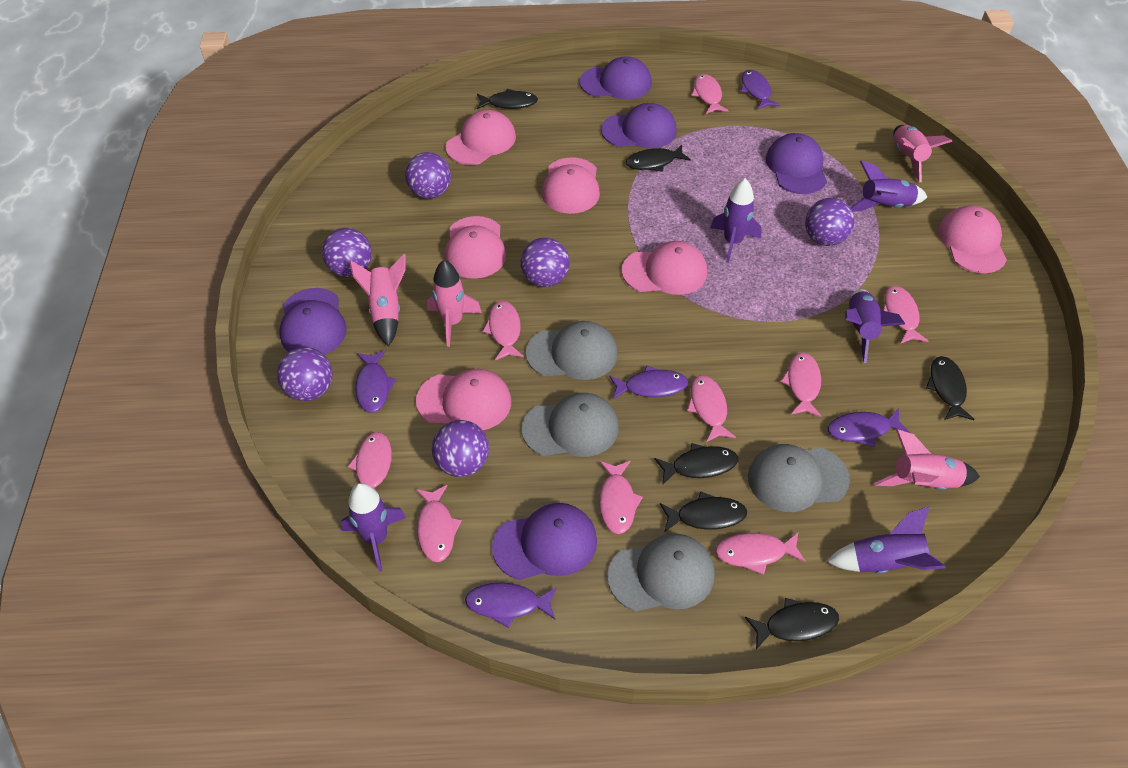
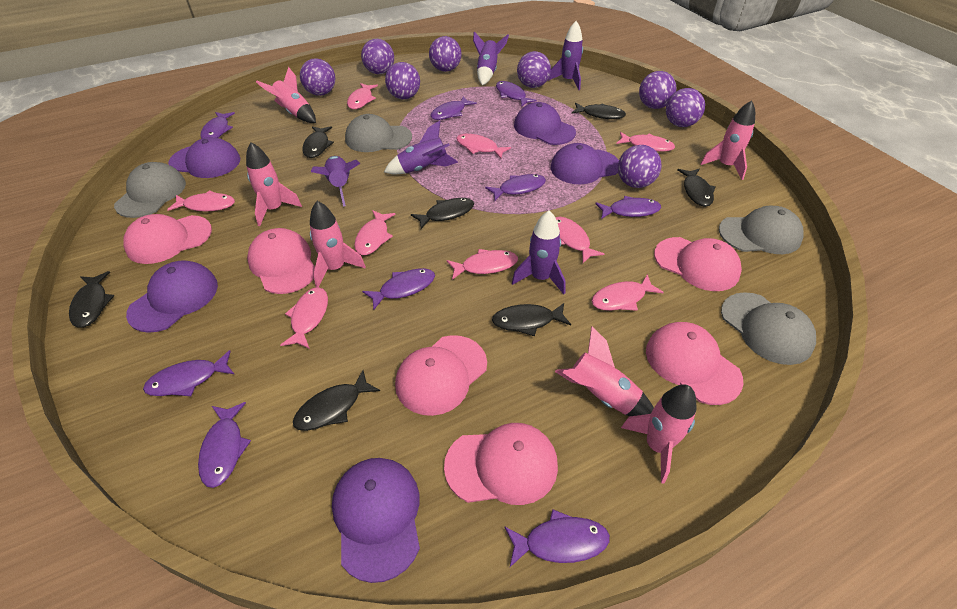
black fish: 6 -> 7
pink rocket: 4 -> 6
purple ball: 6 -> 8
purple fish: 5 -> 9

